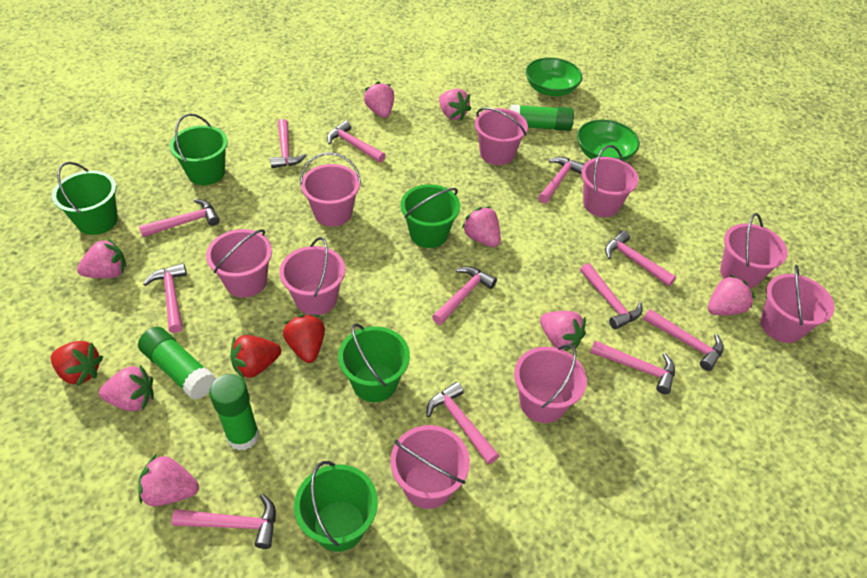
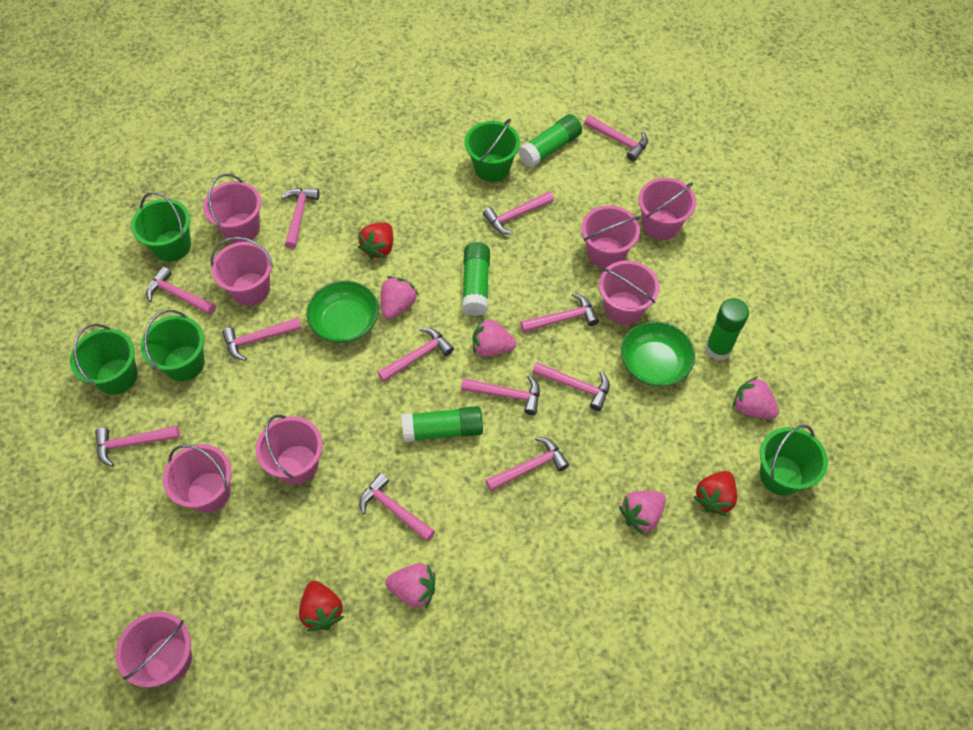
green glue stick: 3 -> 4
pink bucket: 9 -> 8
pink strawberry: 8 -> 5

